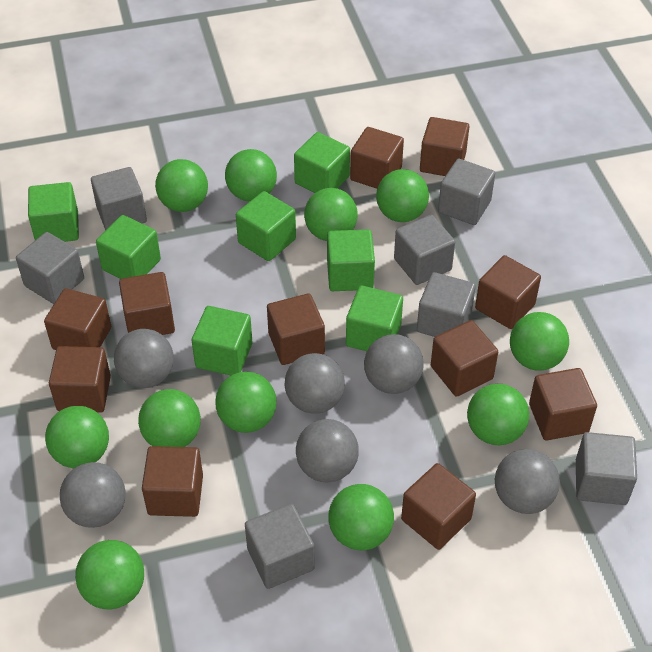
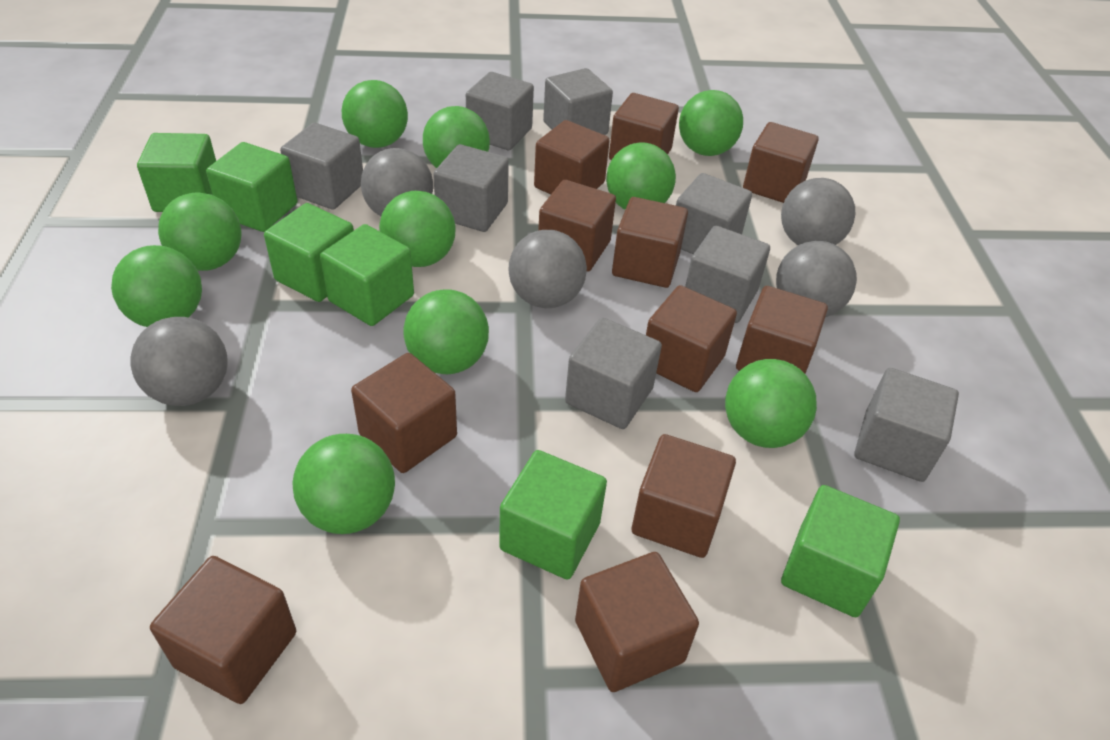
green ball: 11 -> 10
green cube: 7 -> 6
grey ball: 6 -> 5
grey cube: 7 -> 8

